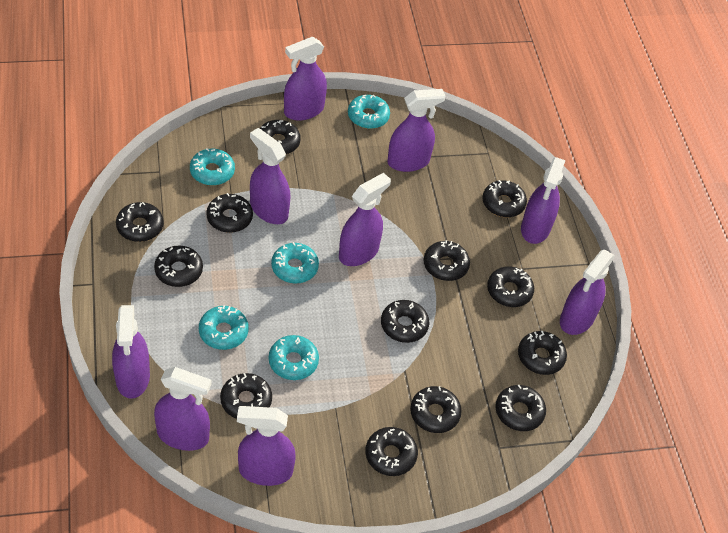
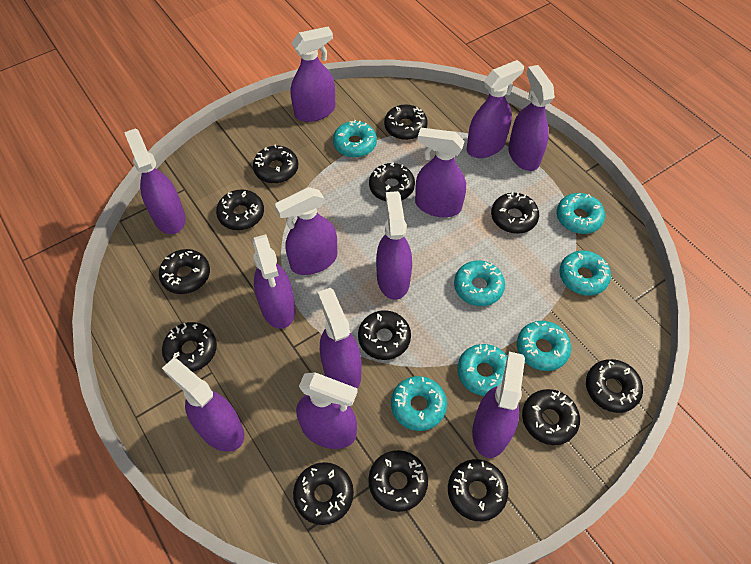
purple spray bottle: 9 -> 12
turquoise donut: 5 -> 7

